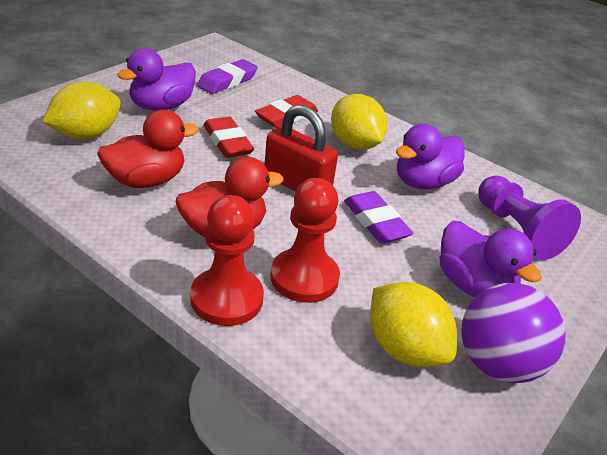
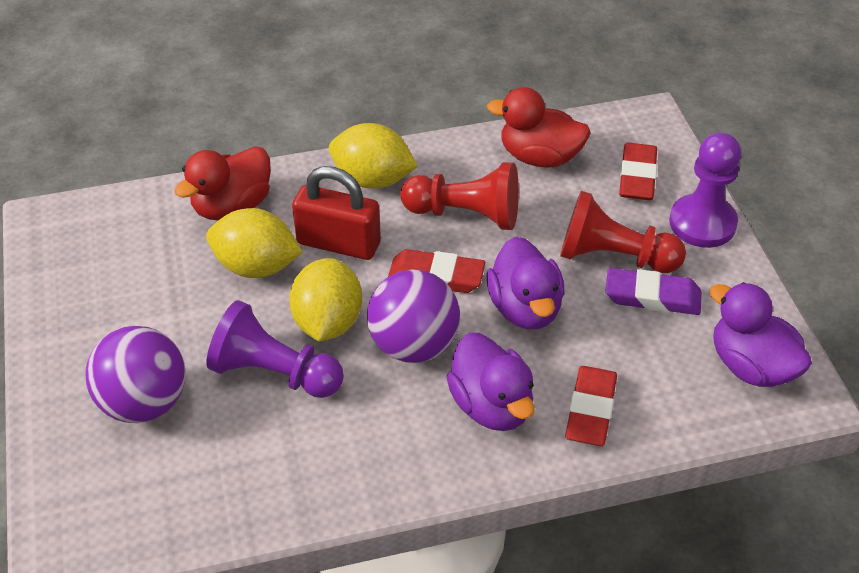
purple ball: 1 -> 2
purple eraser: 2 -> 1
purple pawn: 1 -> 2
red eraser: 2 -> 3

